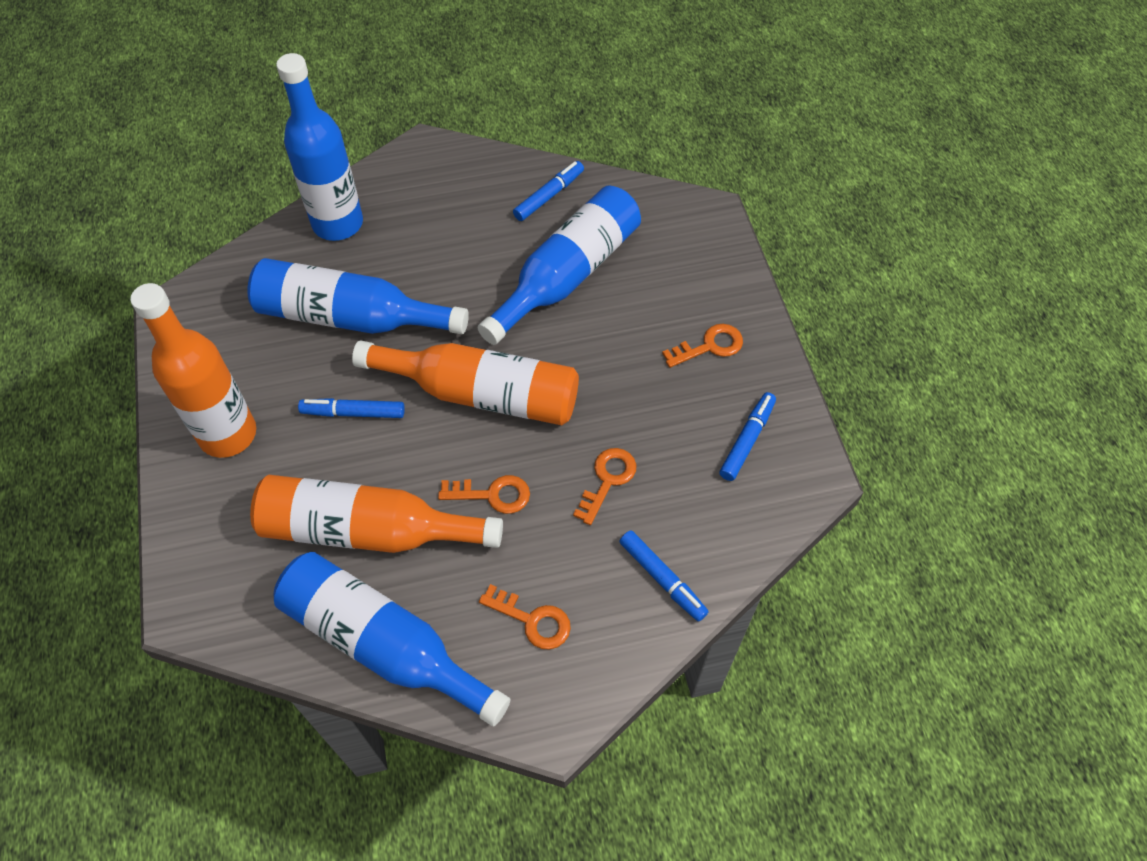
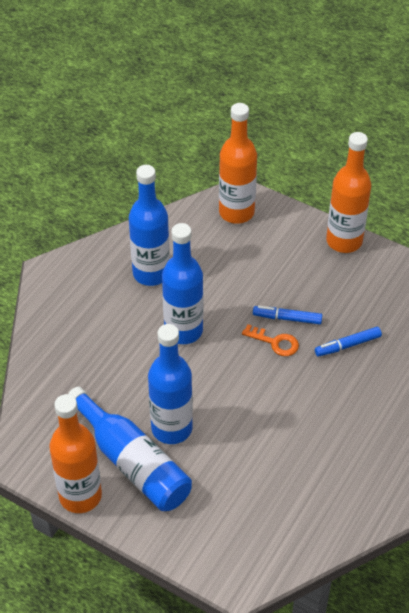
blue marker: 4 -> 2
orange key: 4 -> 1

